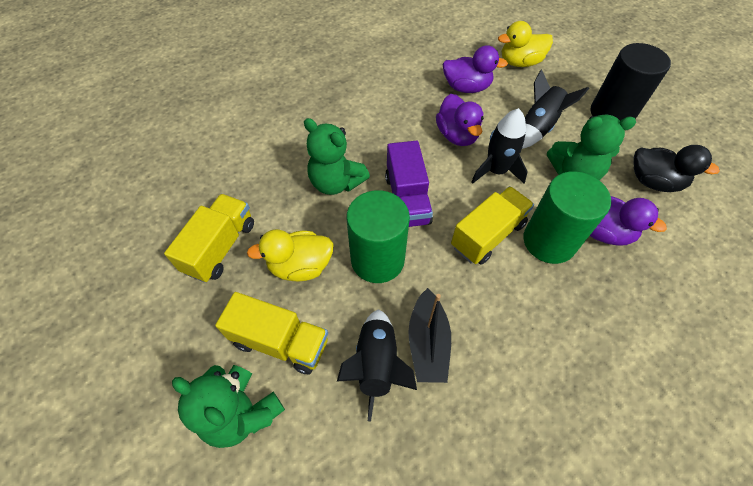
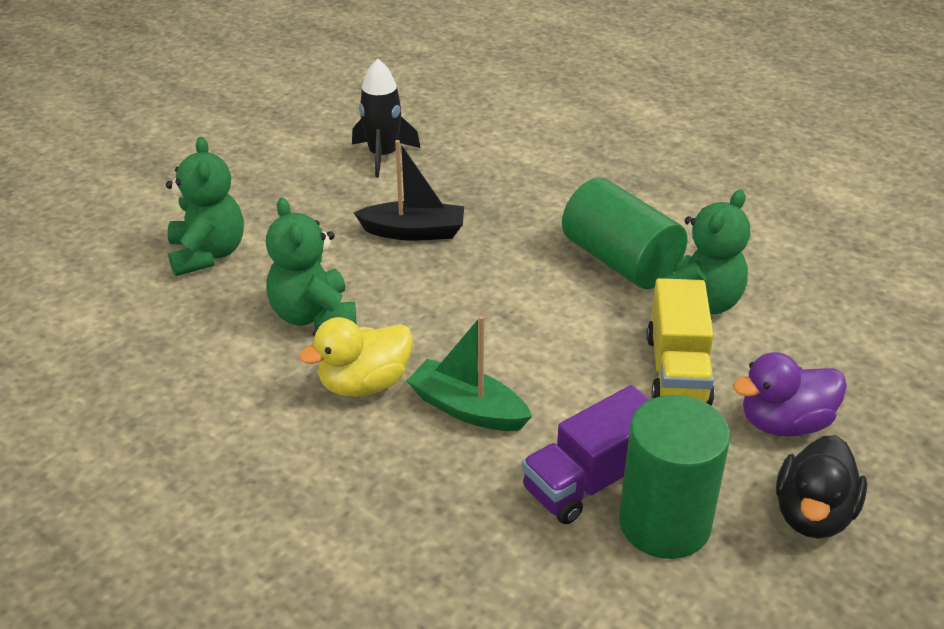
black cylinder: 1 -> 0
black rocket: 3 -> 1
green boat: 0 -> 1
purple duck: 3 -> 1
yellow duck: 2 -> 1
yellow truck: 3 -> 1

